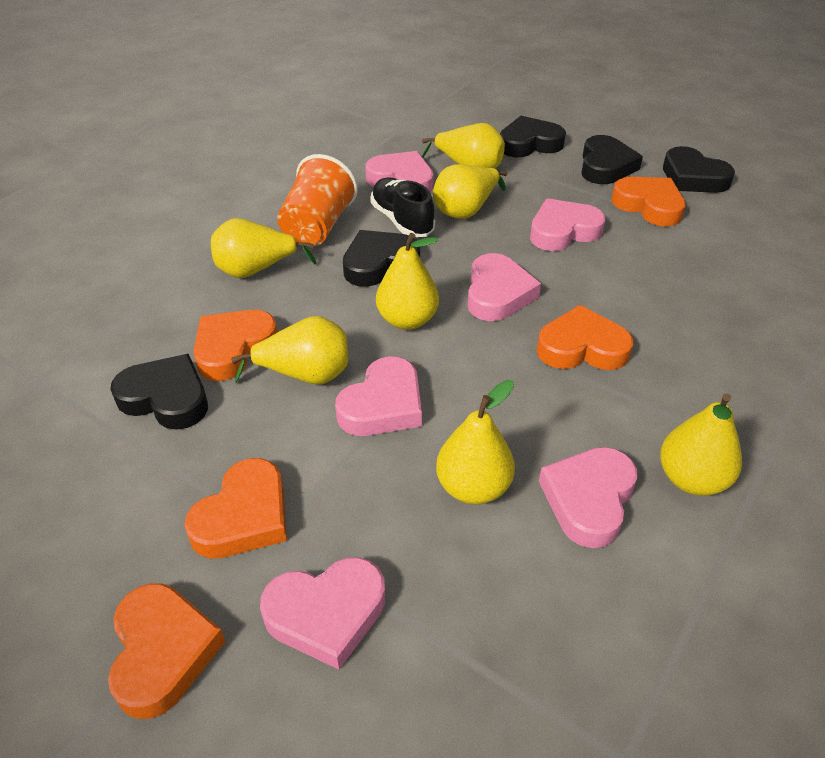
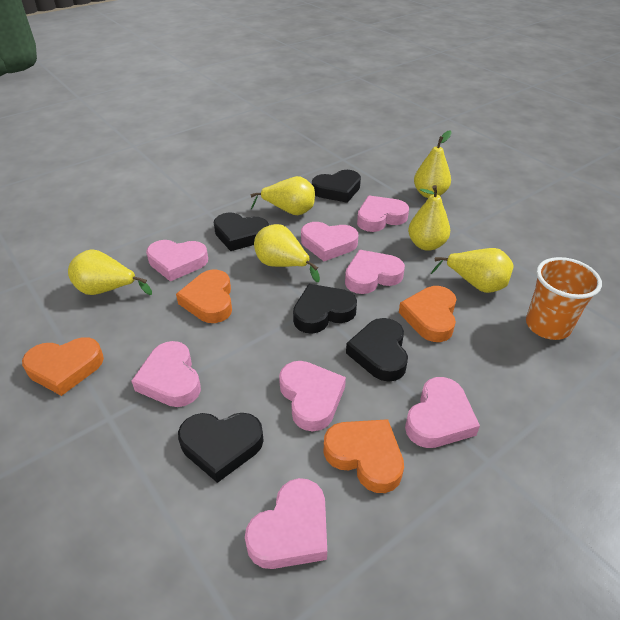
black shoe: 1 -> 0
orange heart: 5 -> 4
pink heart: 6 -> 8
yellow pear: 7 -> 6

